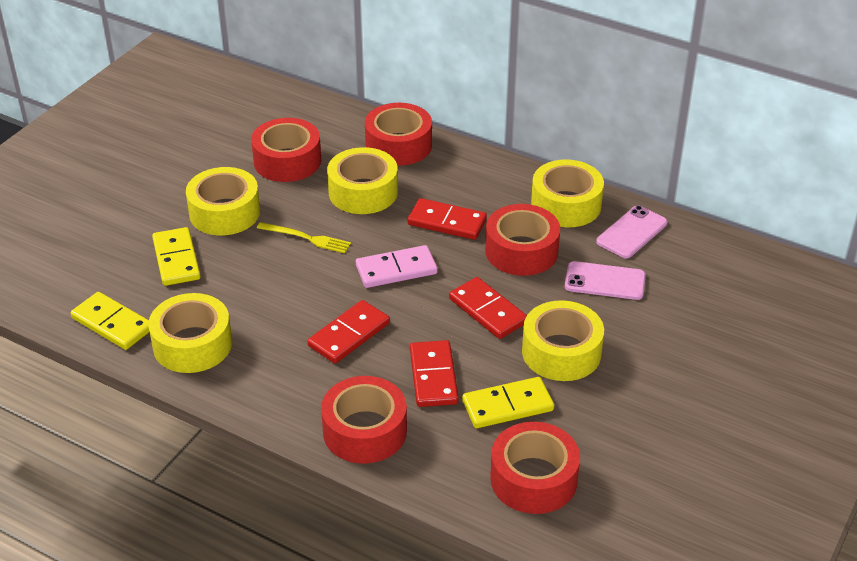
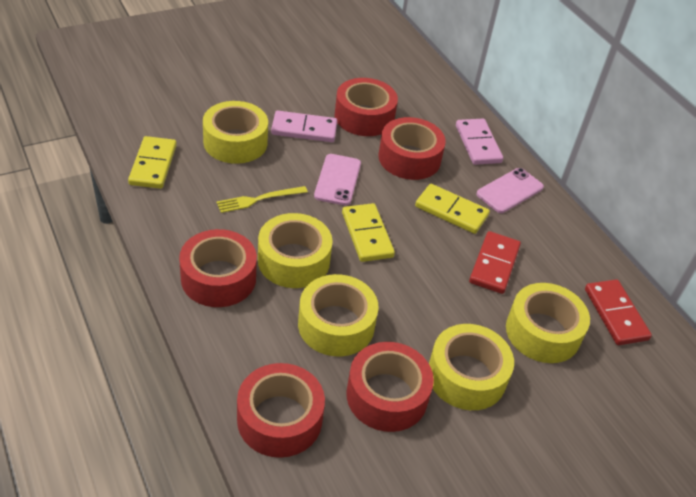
pink domino: 1 -> 2
red domino: 4 -> 2

